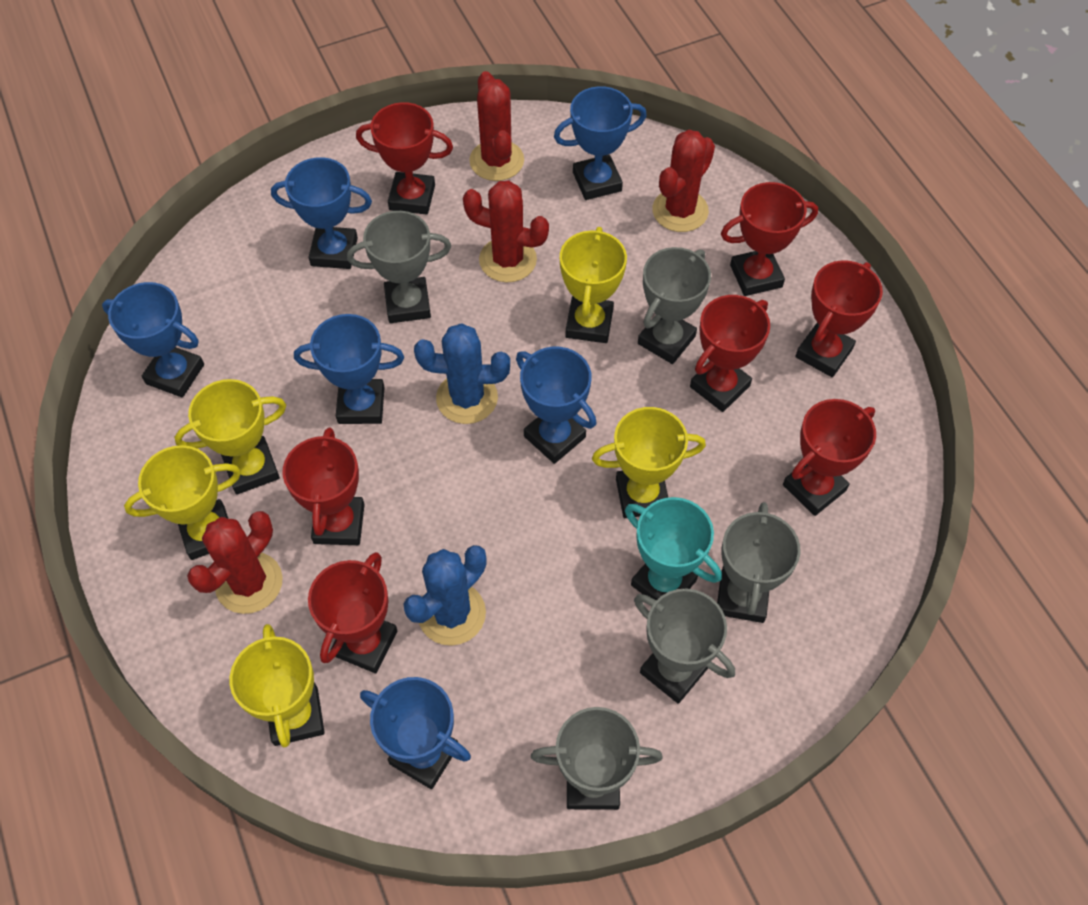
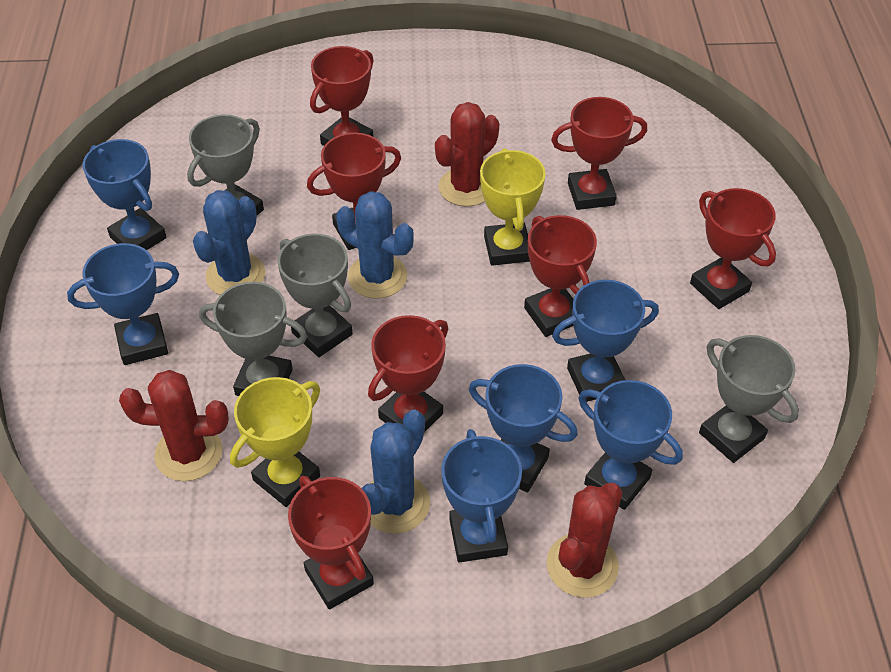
blue cactus: 2 -> 3
grey trophy: 5 -> 4
red cactus: 4 -> 3
turquoise trophy: 1 -> 0
yellow trophy: 5 -> 2

